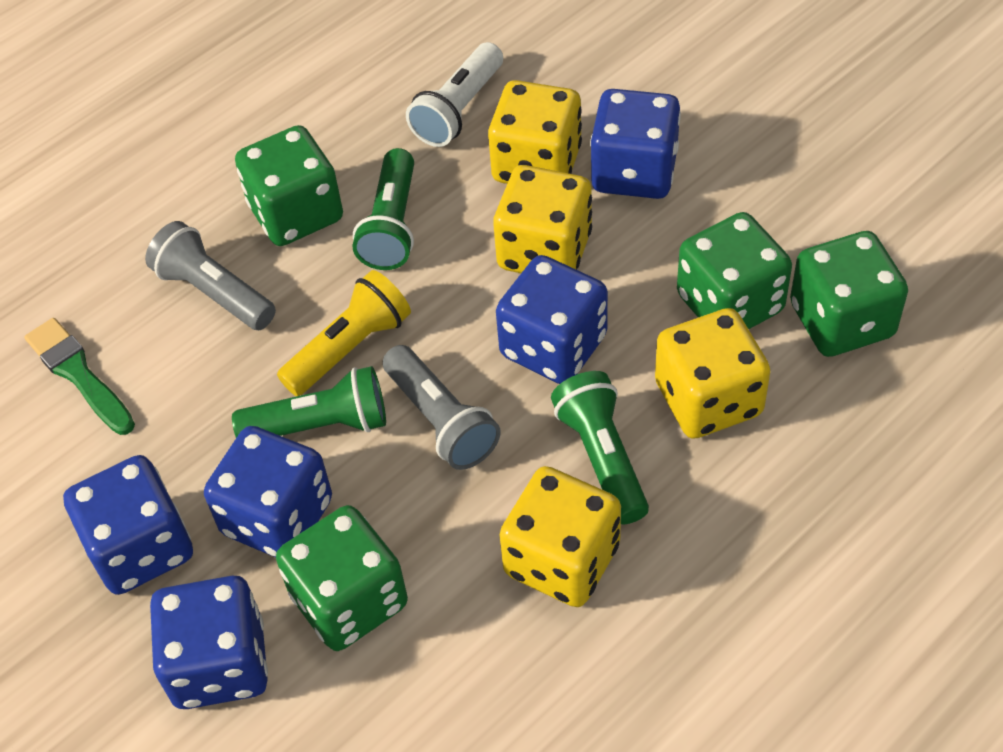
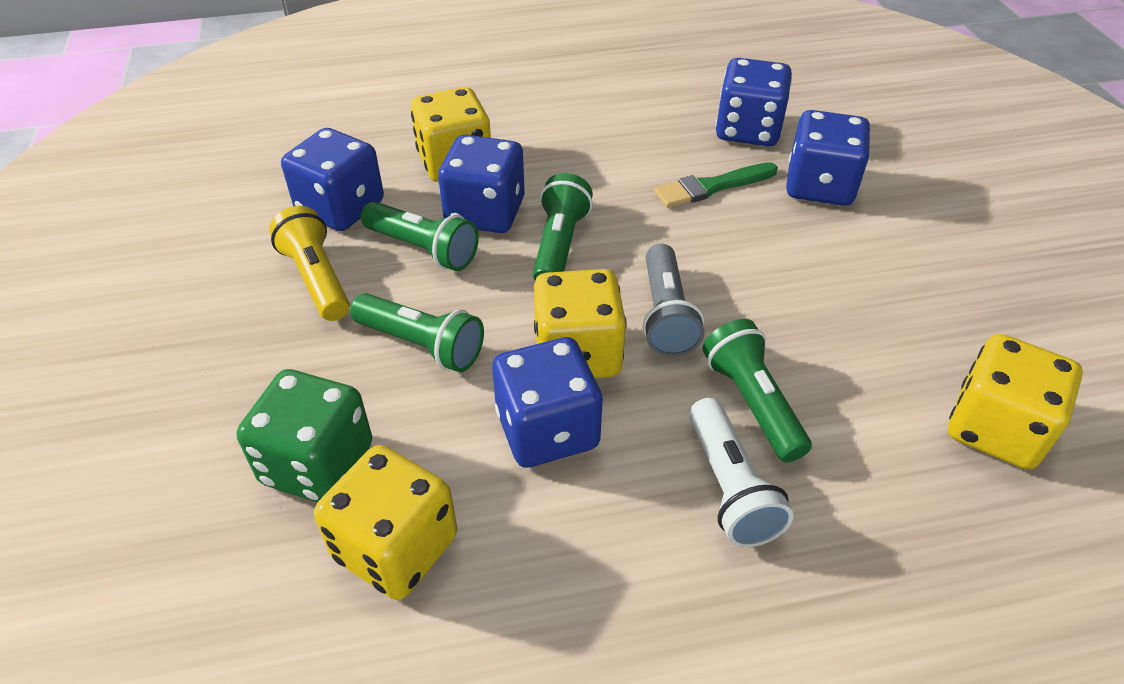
green dice: 4 -> 1
green flashlight: 3 -> 4
grey flashlight: 2 -> 1

